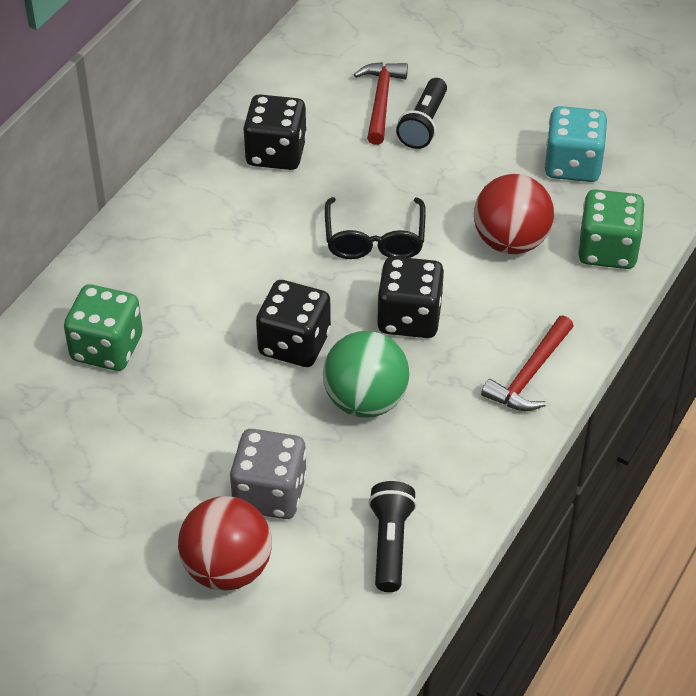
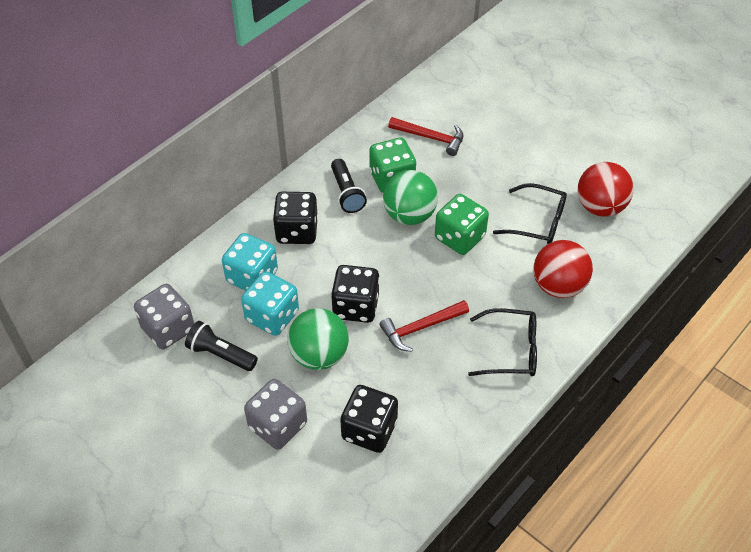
black glasses: 1 -> 2
green ball: 1 -> 2
grey dice: 1 -> 2
turquoise dice: 1 -> 2

